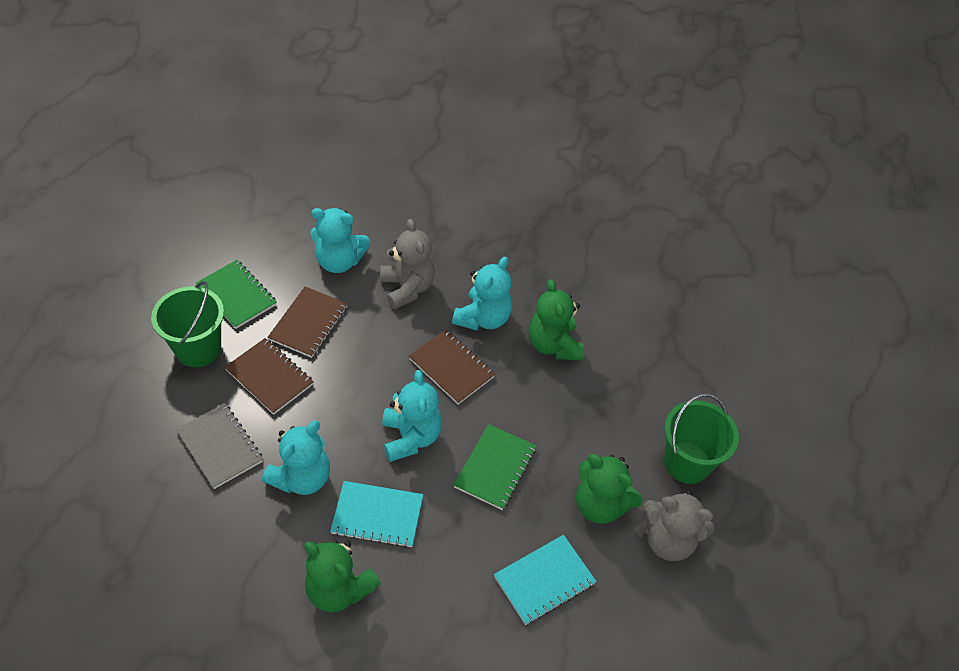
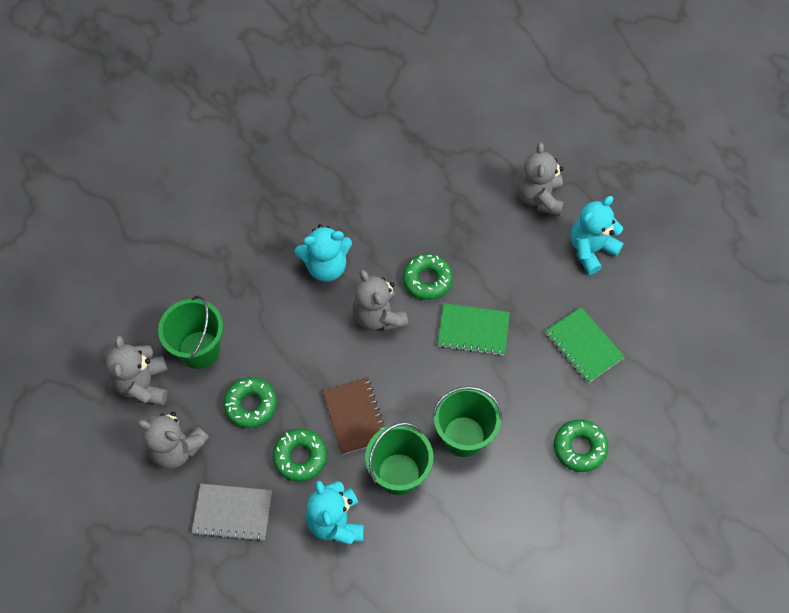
brown notebook: 3 -> 1
green bucket: 2 -> 3
green donut: 0 -> 4
green teddy bear: 3 -> 0
grey teddy bear: 2 -> 4
turquoise notebook: 2 -> 0
turquoise teddy bear: 4 -> 3

